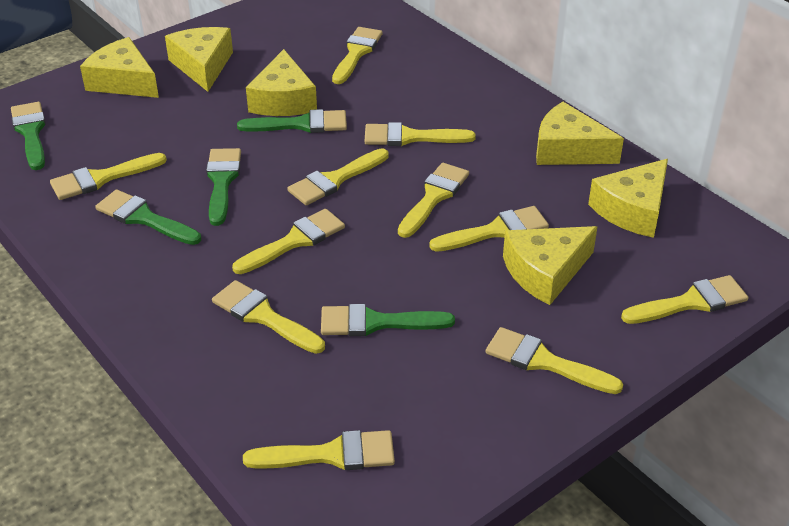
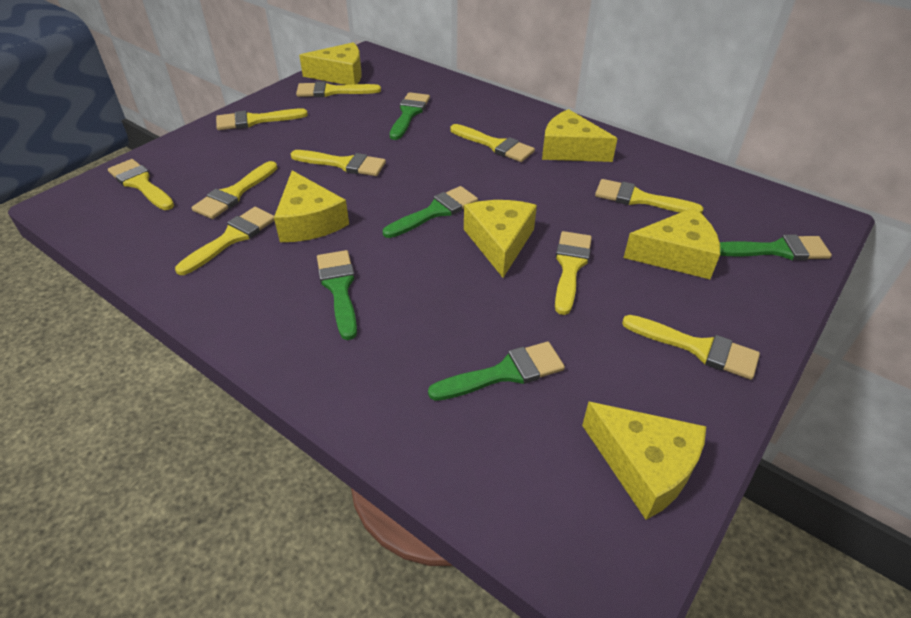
yellow brush: 11 -> 10

